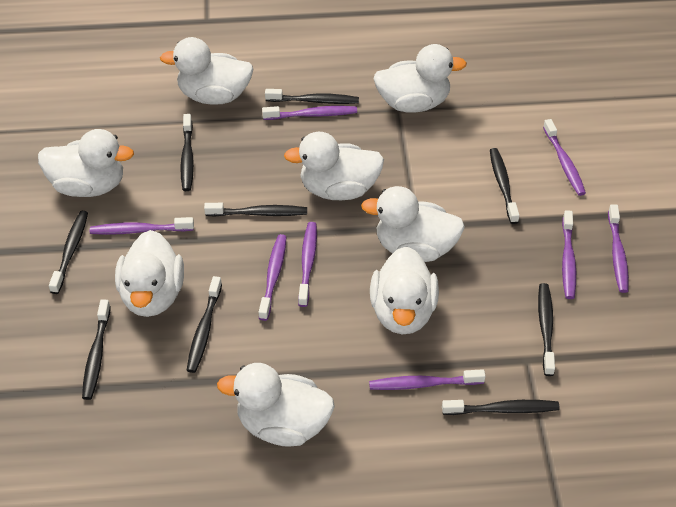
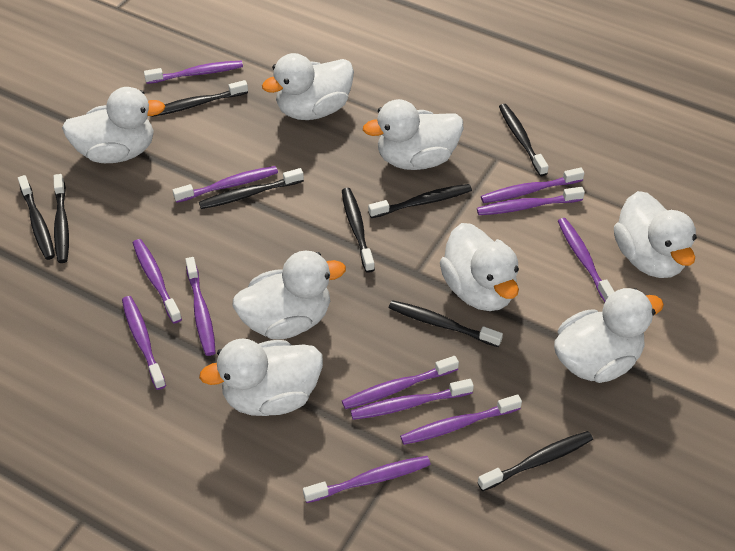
purple toothbrush: 8 -> 12

